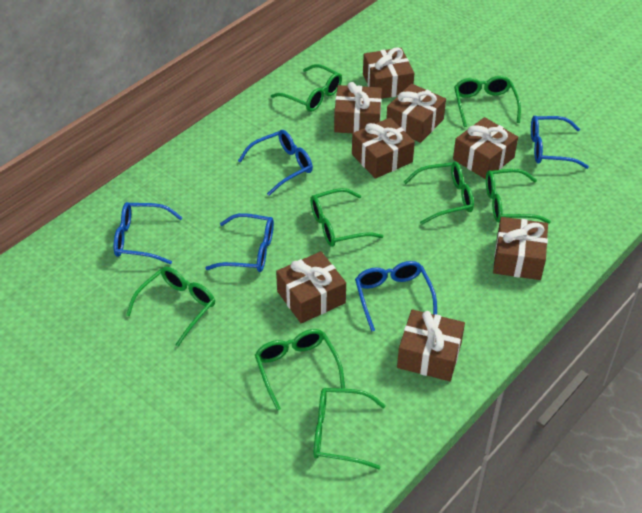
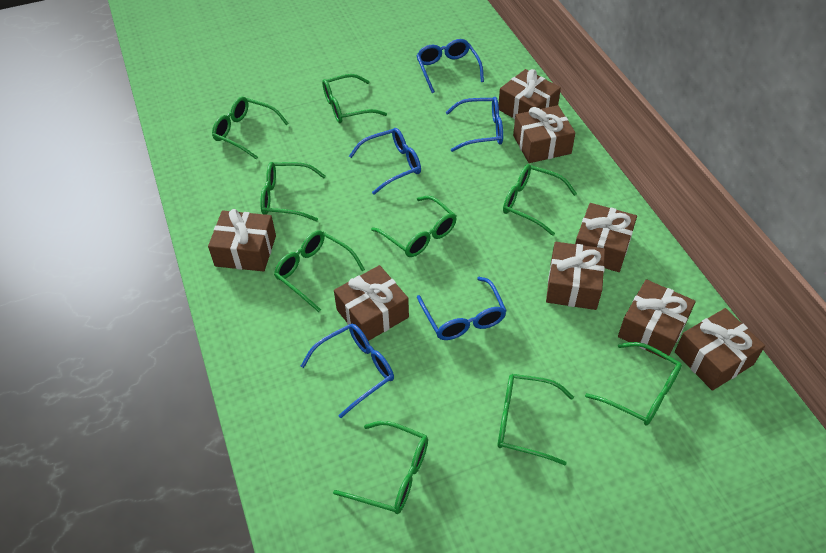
green glasses: 8 -> 9

